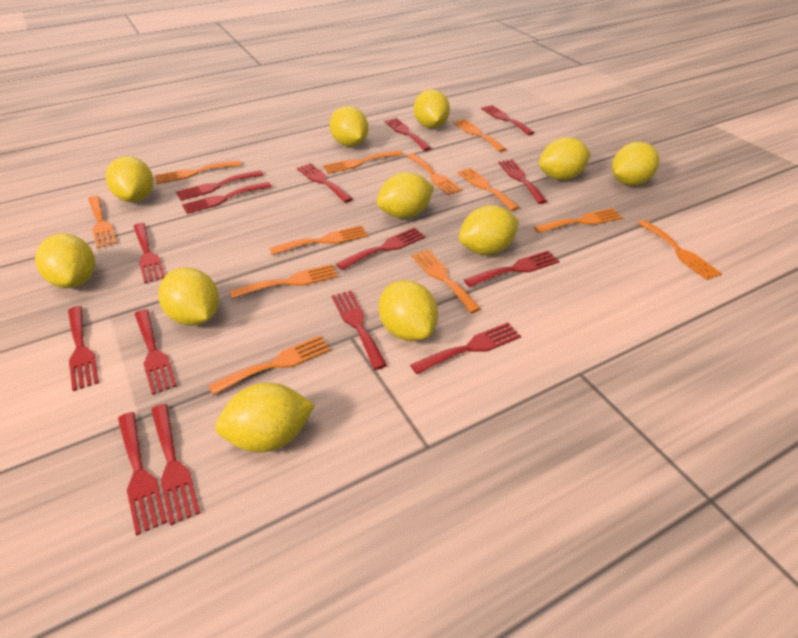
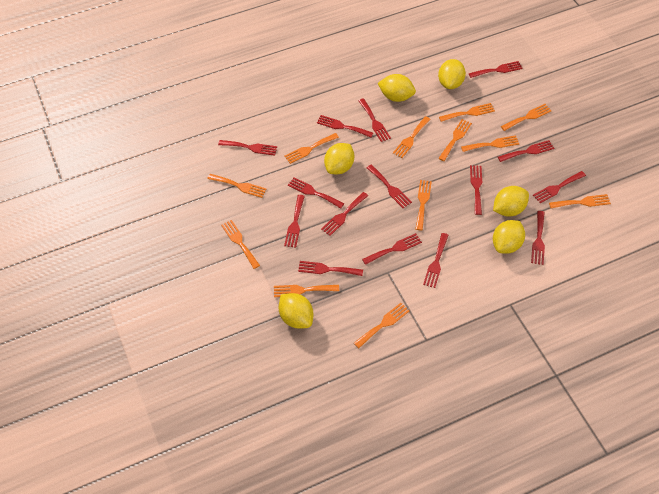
yellow lemon: 11 -> 6

